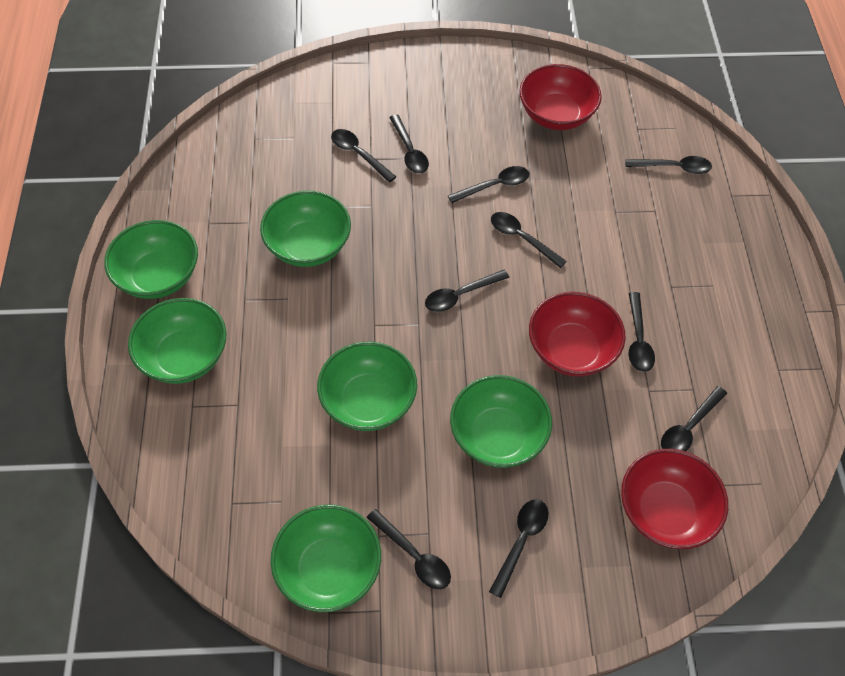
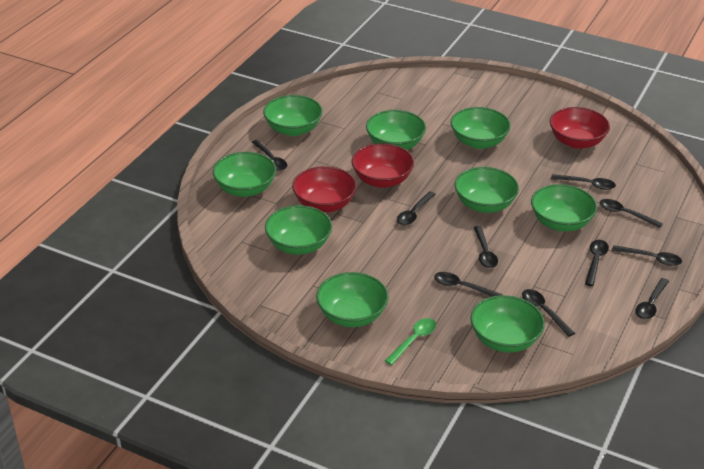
green bowl: 6 -> 9
green spoon: 0 -> 1

